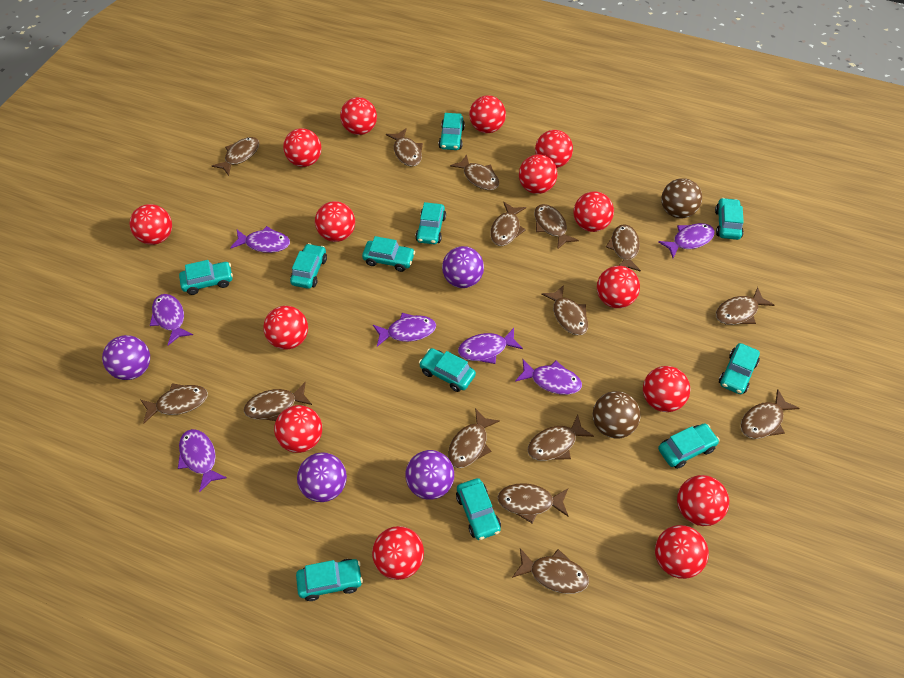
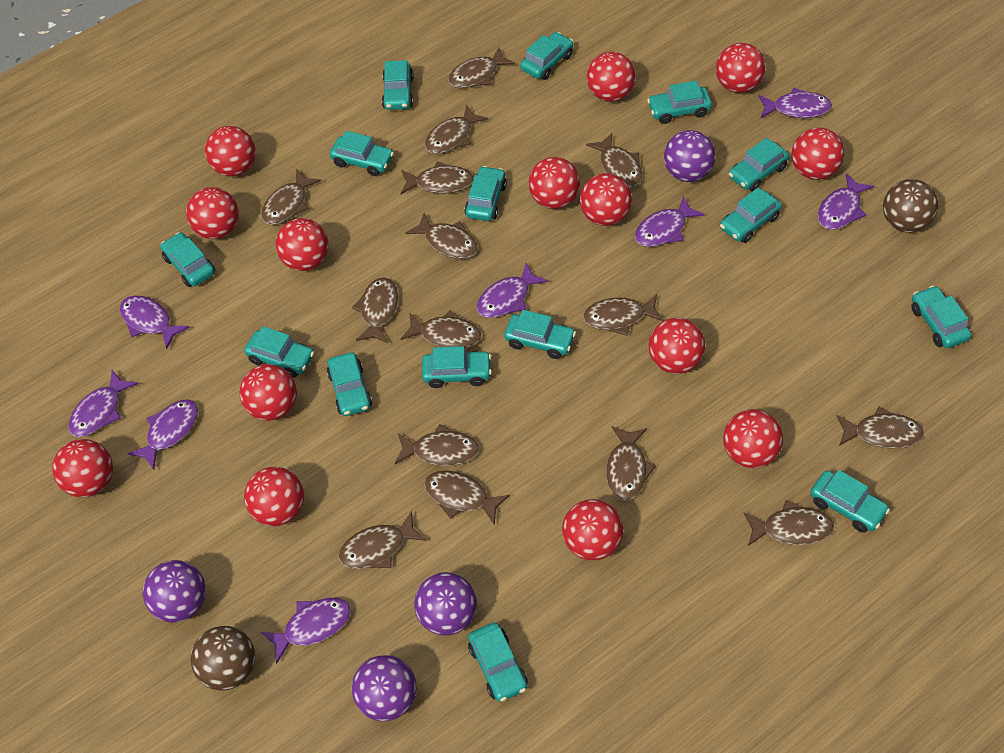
purple fish: 7 -> 8
red ball: 15 -> 14
turquoise car: 11 -> 15

